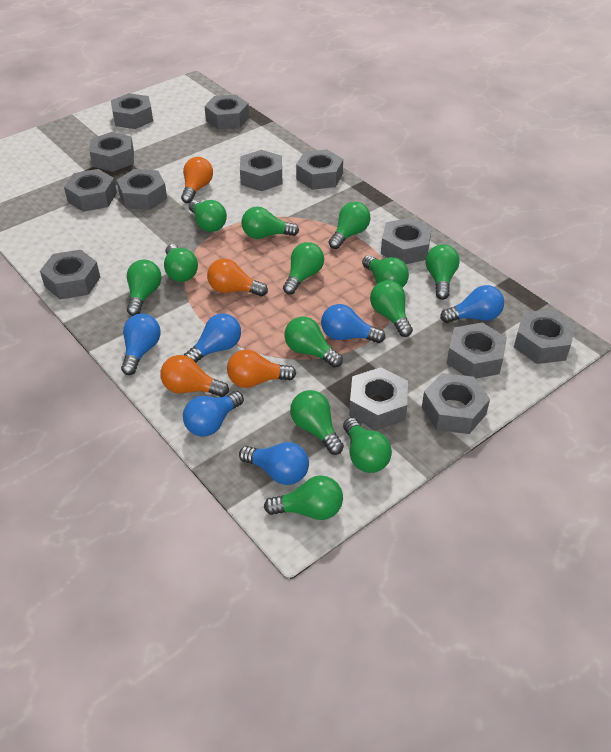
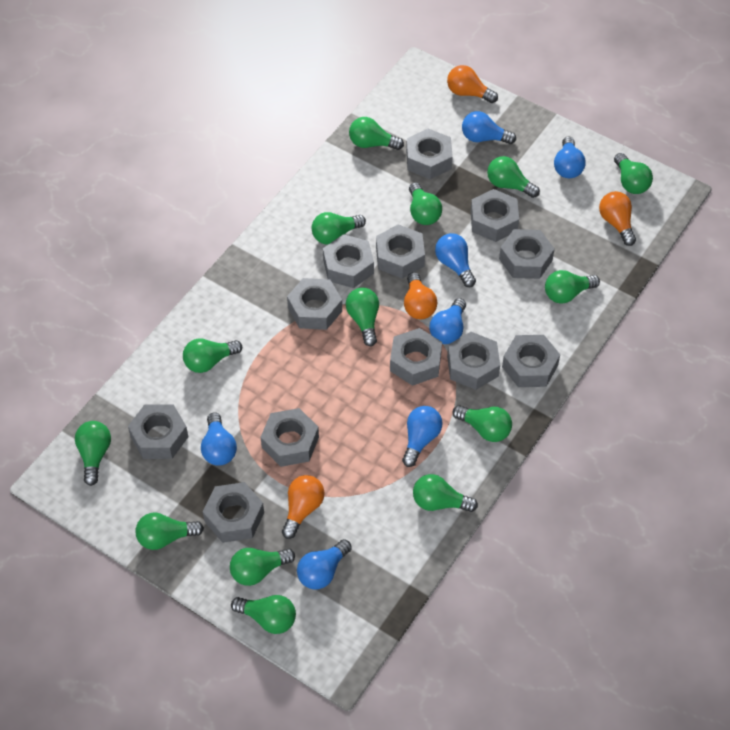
blue light bulb: 6 -> 7
green light bulb: 13 -> 14
grey nut: 13 -> 12

